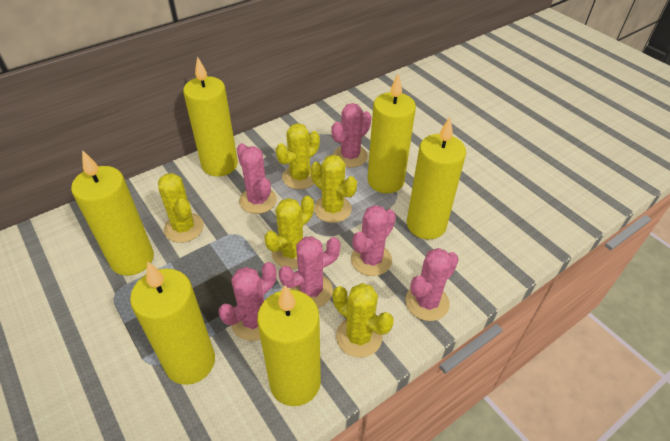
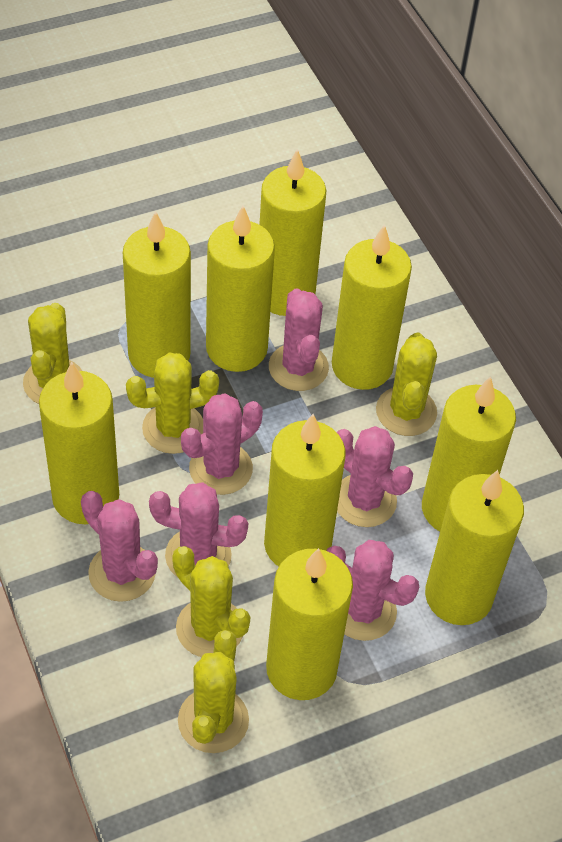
yellow candle: 6 -> 9

